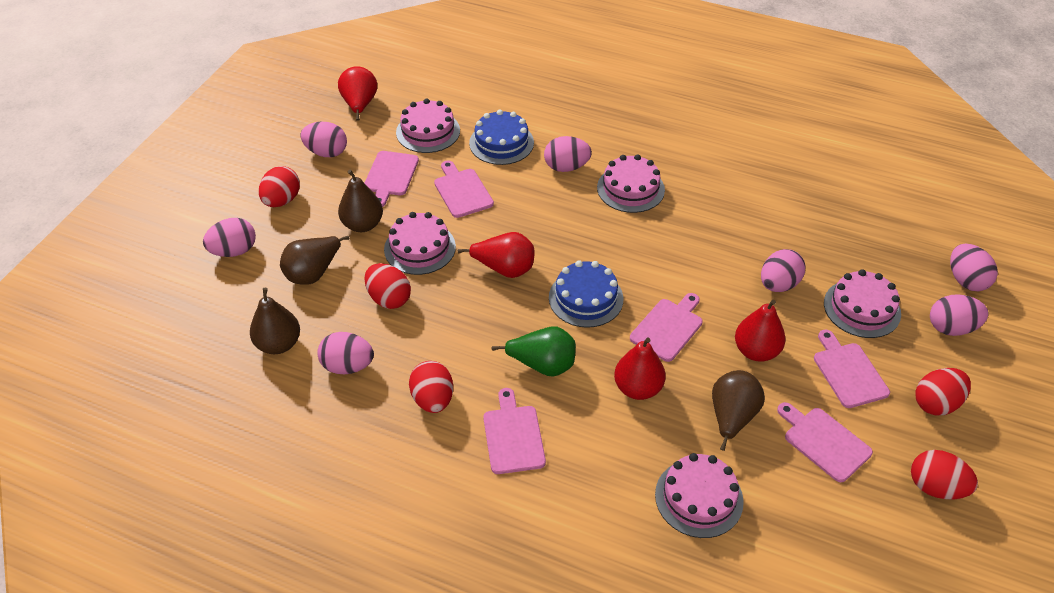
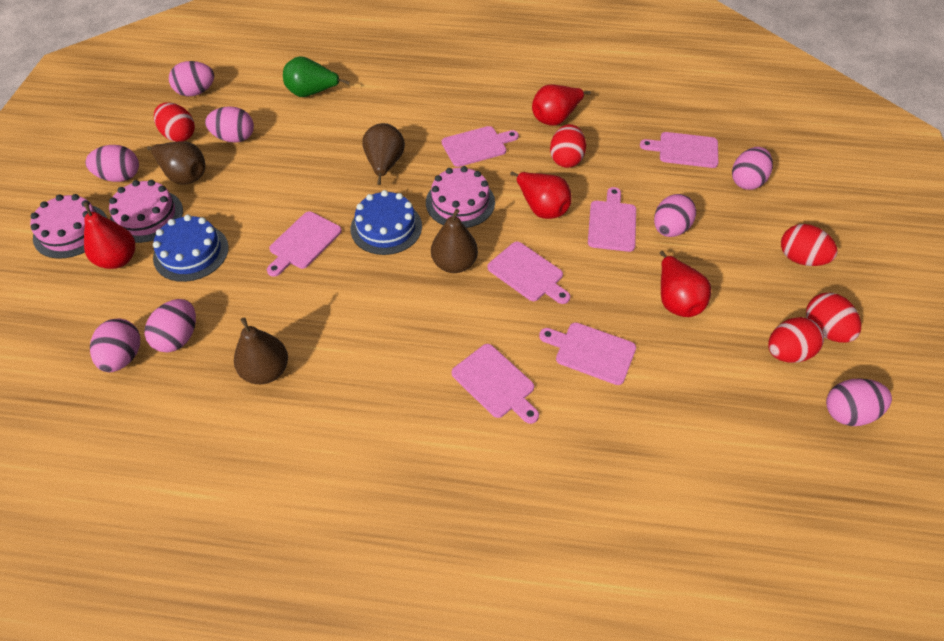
pink cake: 5 -> 3
pink cutting board: 6 -> 7
pink egg: 7 -> 8

